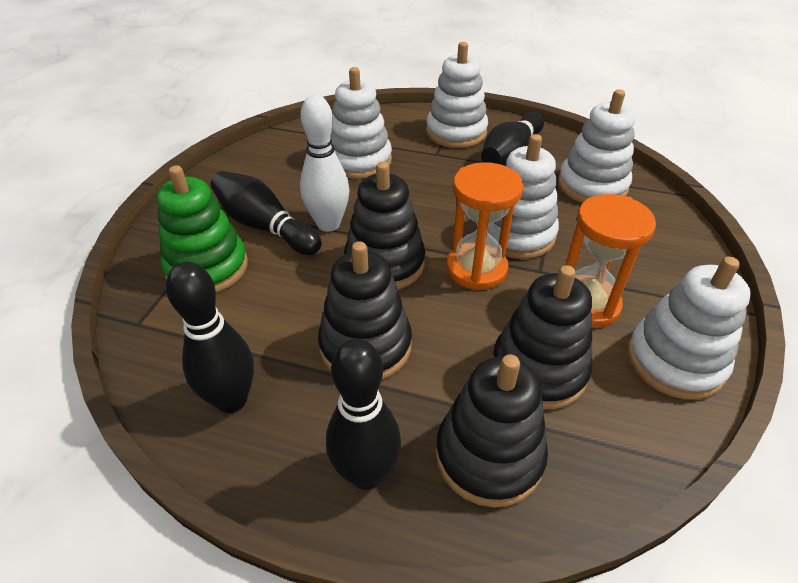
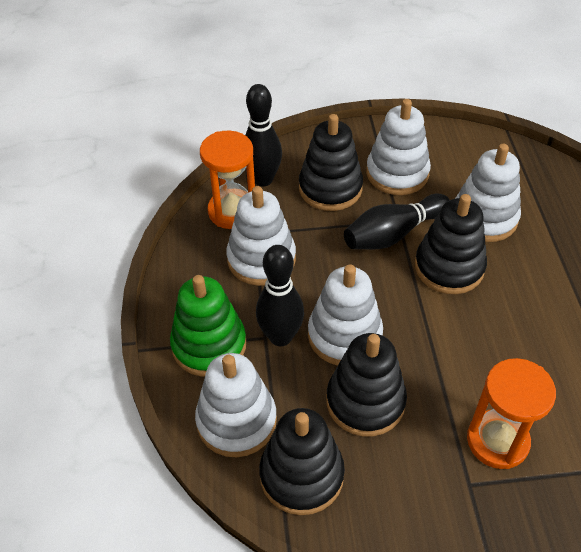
black bowling pin: 4 -> 3
white bowling pin: 1 -> 0

